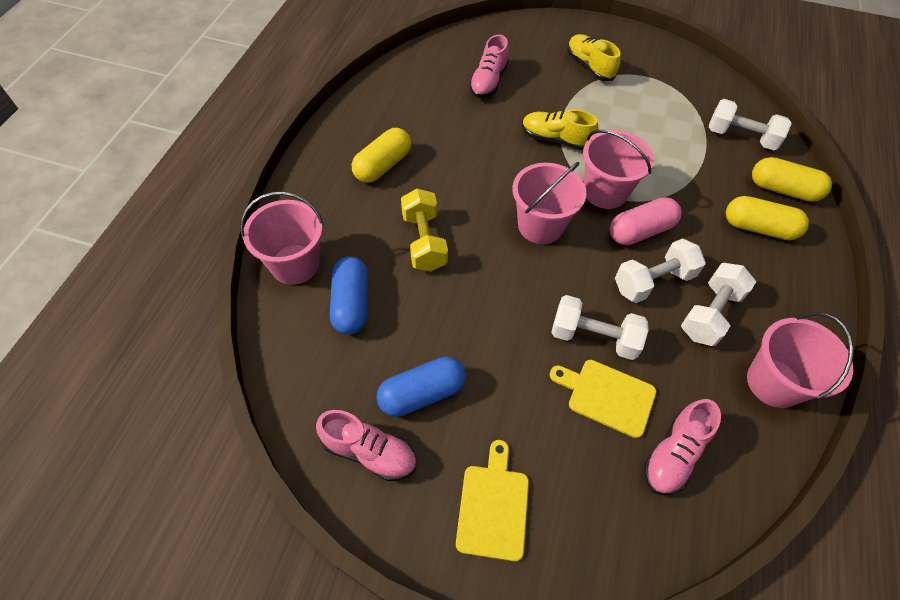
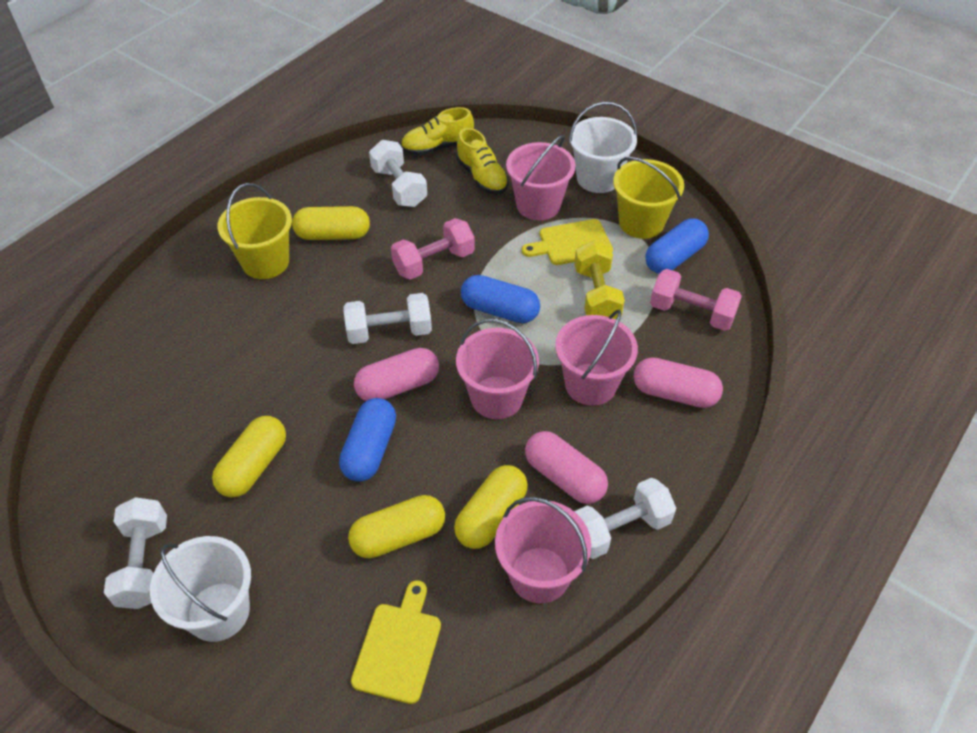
blue capsule: 2 -> 3
pink capsule: 1 -> 3
pink dumbbell: 0 -> 2
pink shoe: 3 -> 0
white bucket: 0 -> 2
yellow bucket: 0 -> 2
yellow capsule: 3 -> 4

